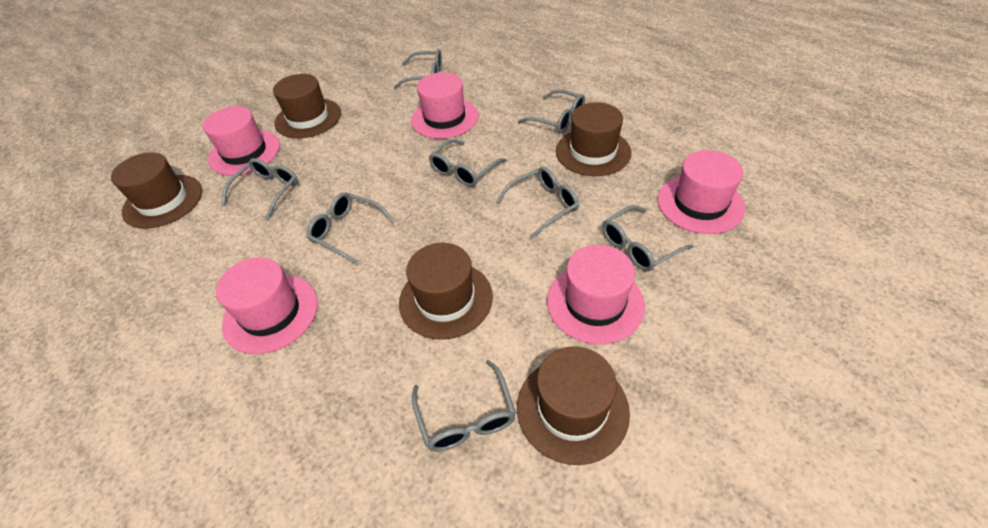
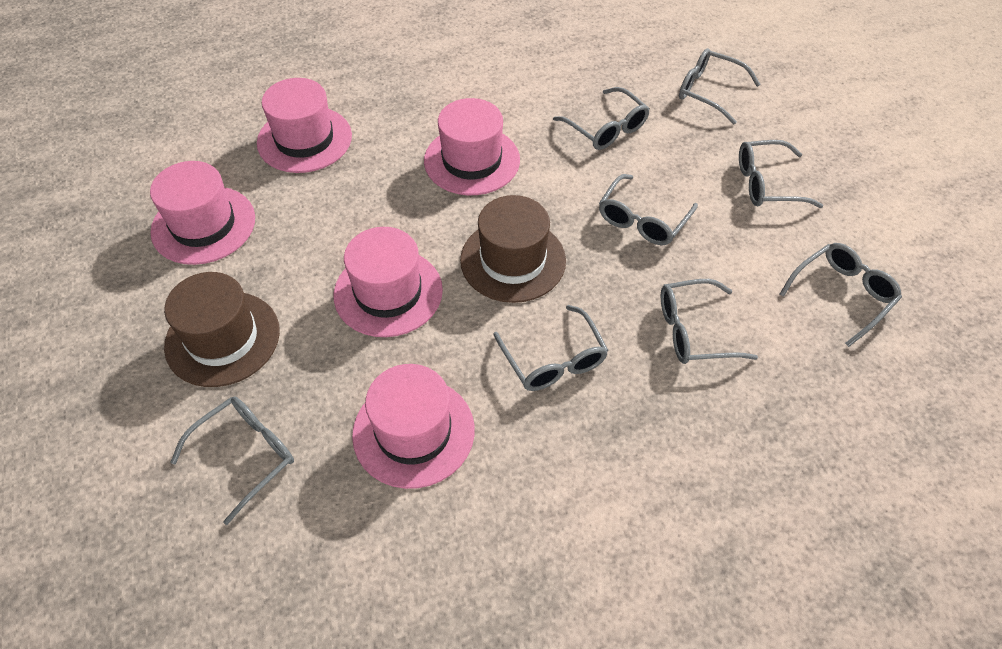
brown hat: 5 -> 2

